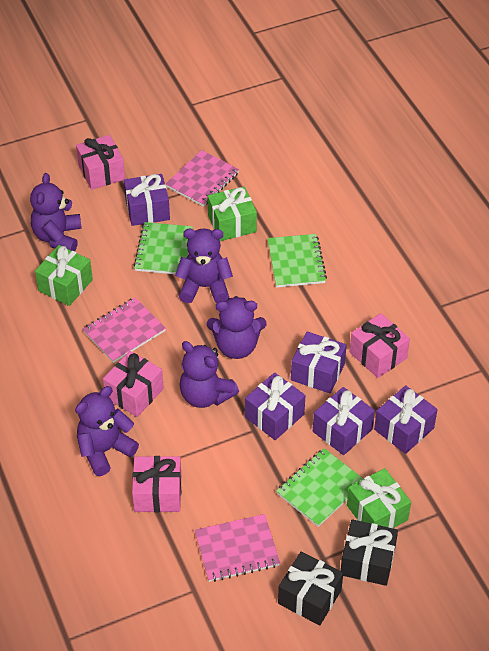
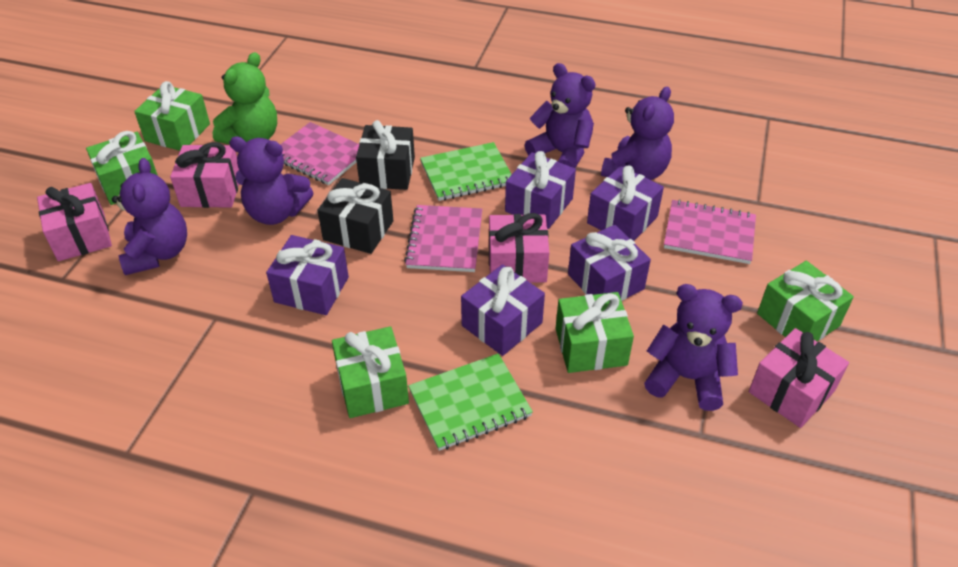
green gift: 3 -> 5
green notebook: 3 -> 2
green teddy bear: 0 -> 1

